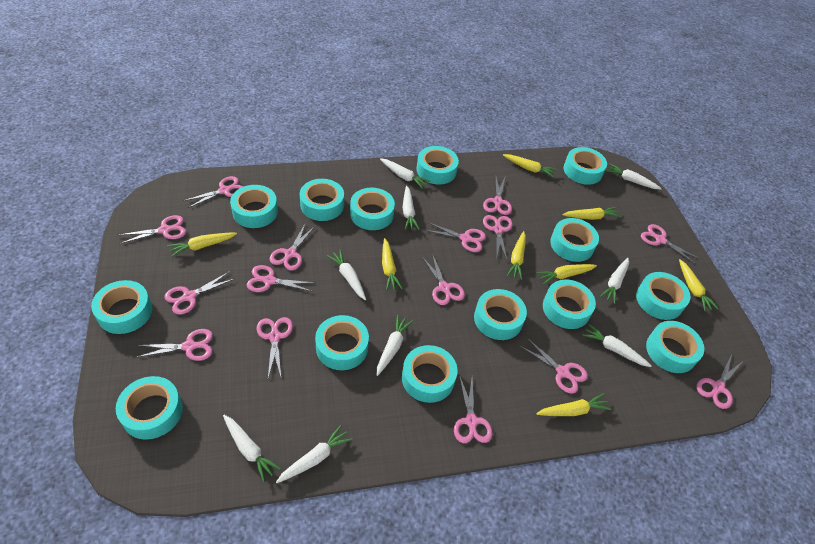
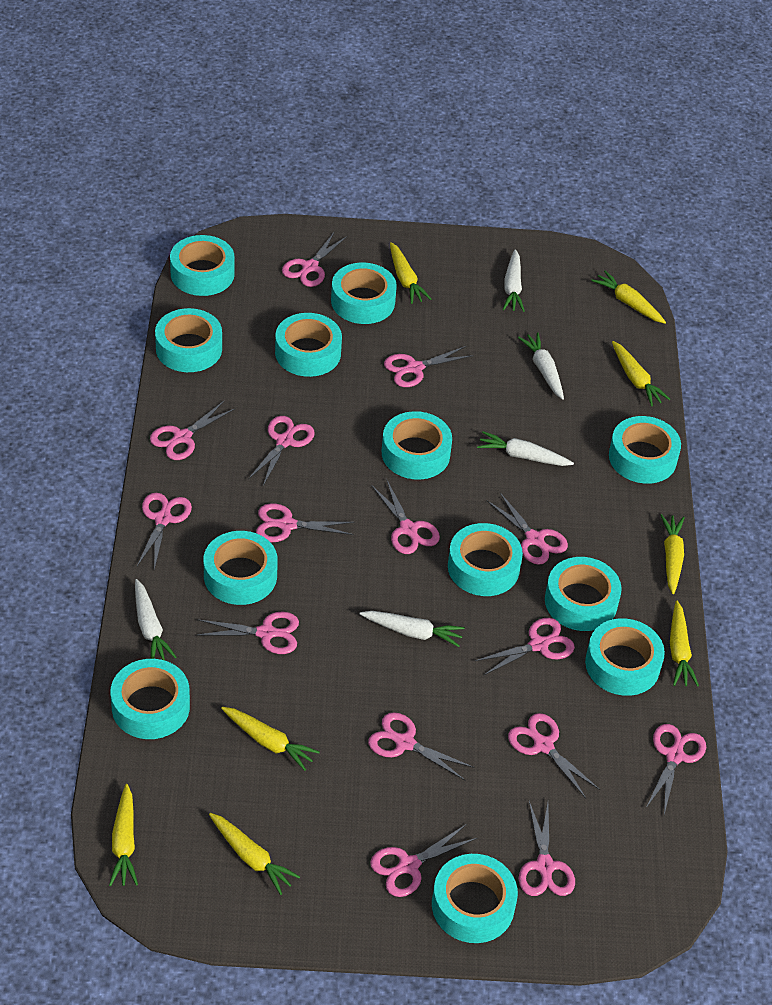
turquoise tape: 14 -> 12
white carrot: 9 -> 5

